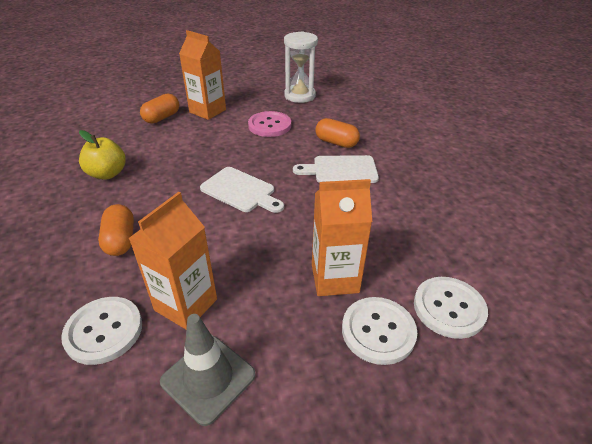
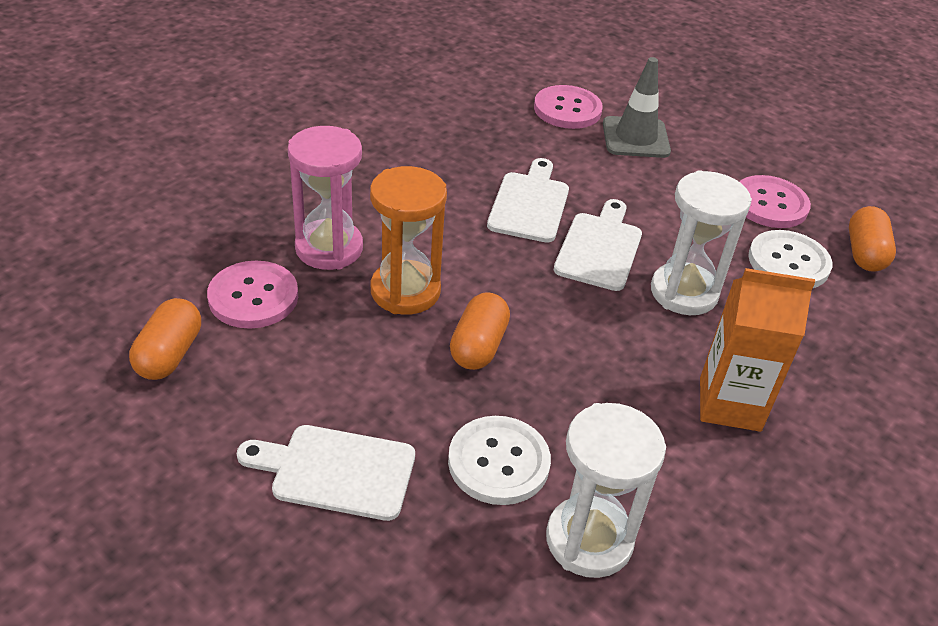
orange carton: 3 -> 1
orange hourglass: 0 -> 1
pink button: 1 -> 3
pink hourglass: 0 -> 1
white button: 3 -> 2
white cutting board: 2 -> 3
white hourglass: 1 -> 2
yellow apple: 1 -> 0

